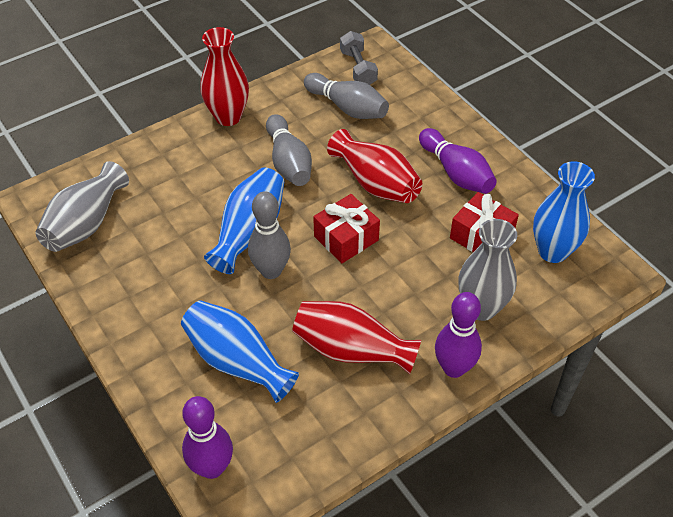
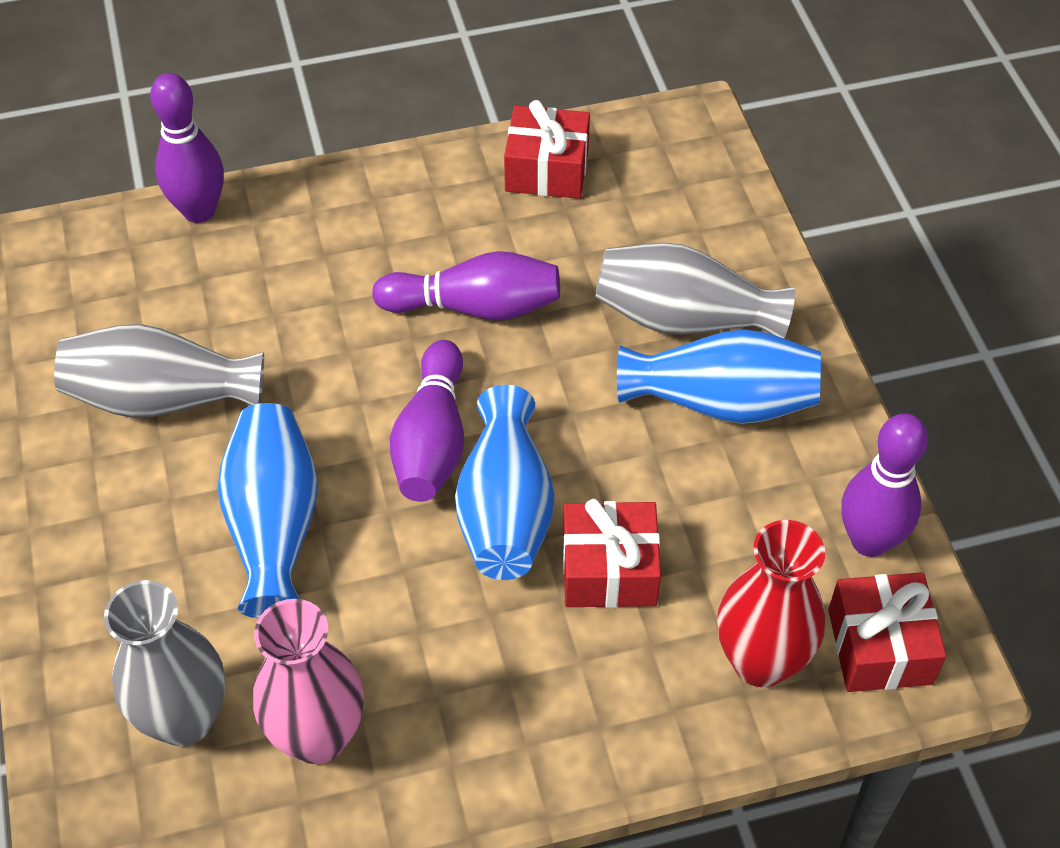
grey bowling pin: 3 -> 0
grey dumbbell: 1 -> 0
grey vase: 2 -> 3
pink vase: 0 -> 1
purple bowling pin: 3 -> 4
red gift: 2 -> 3
red vase: 3 -> 1

